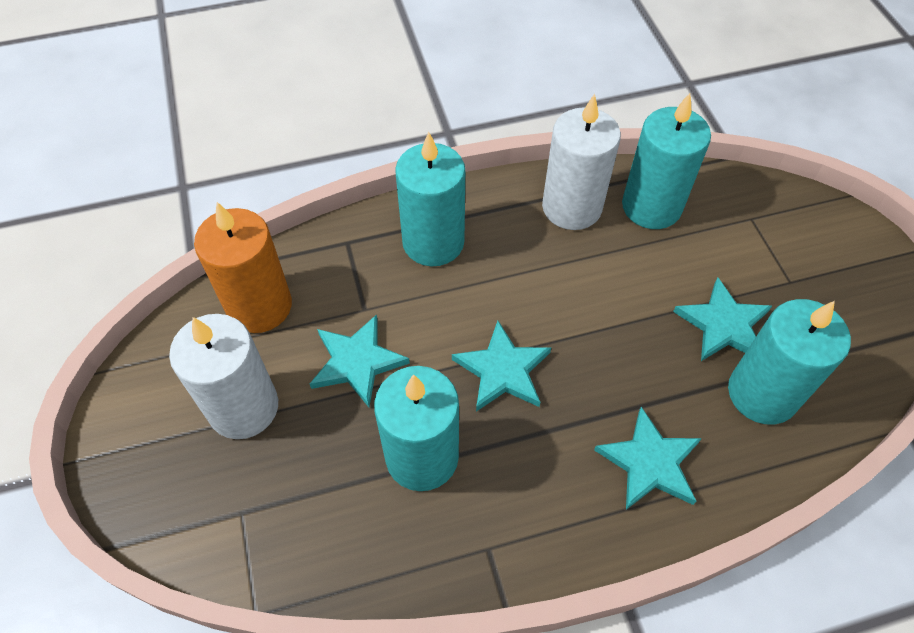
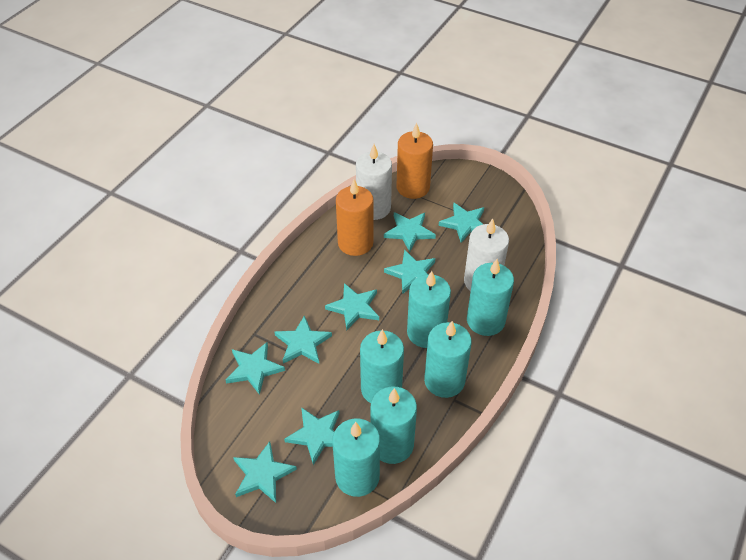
orange candle: 1 -> 2
turquoise candle: 4 -> 6
turquoise star: 4 -> 8

